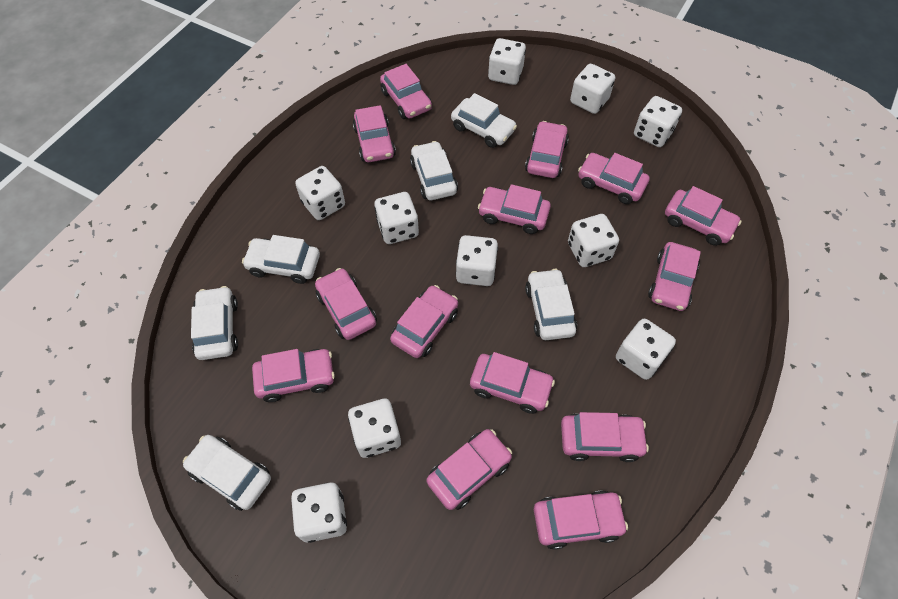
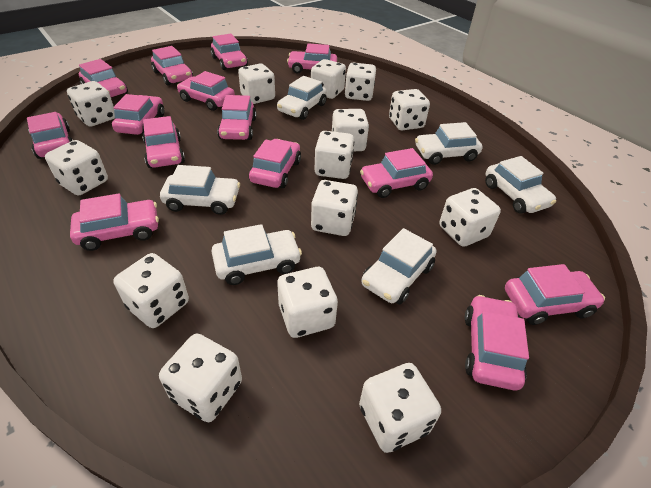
white dice: 10 -> 14

